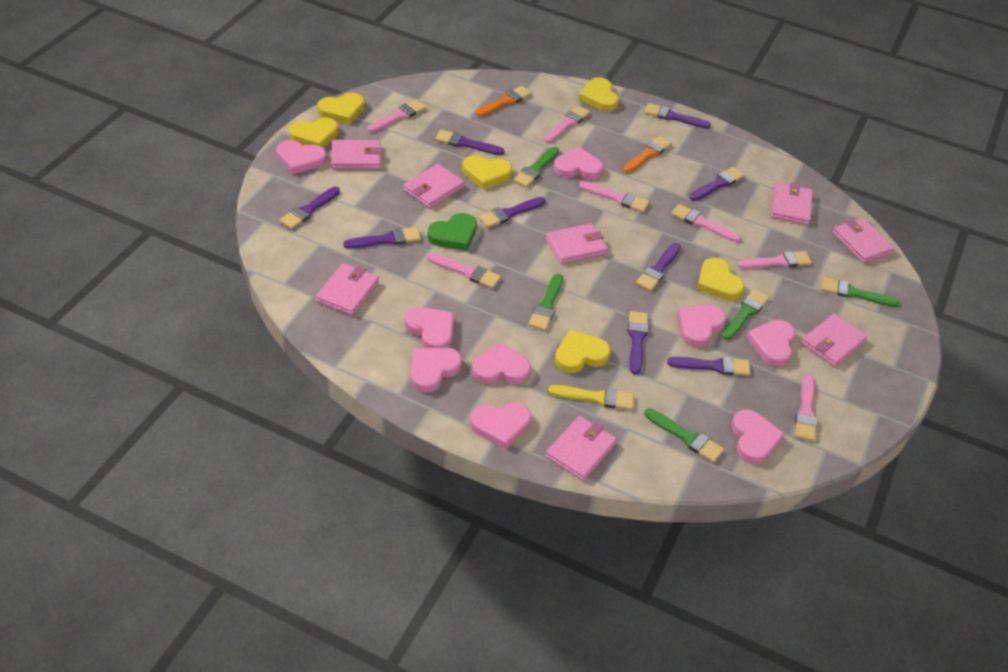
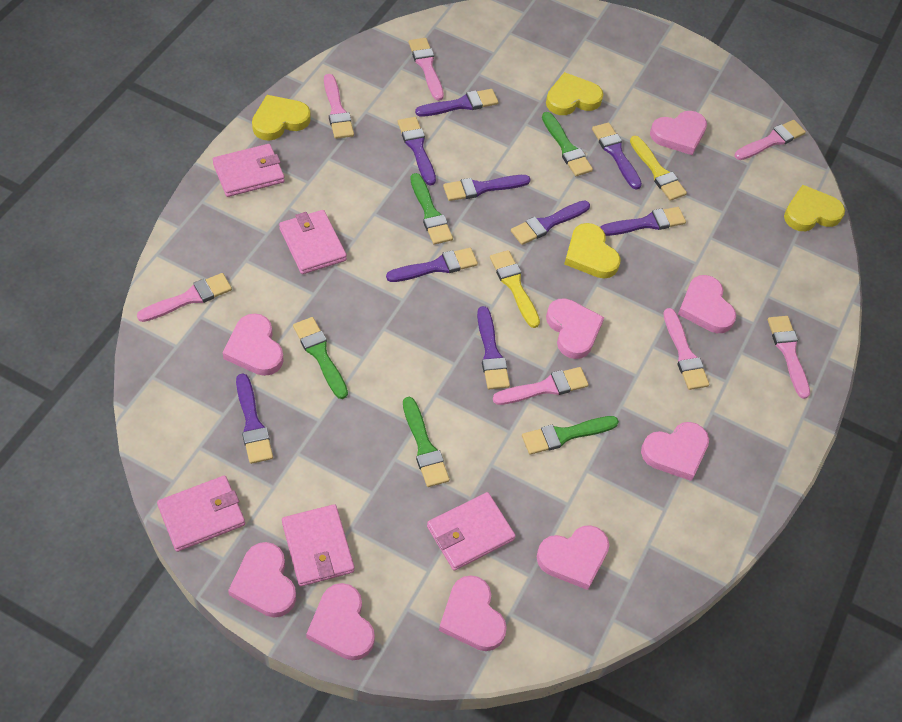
green heart: 1 -> 0
orange brush: 2 -> 0
pink wallet: 8 -> 5
yellow brush: 1 -> 2
yellow heart: 6 -> 4

